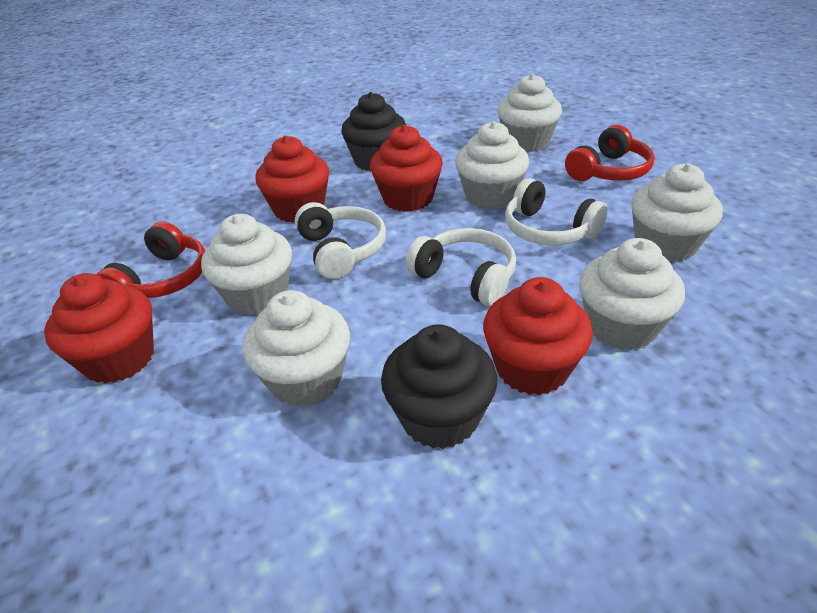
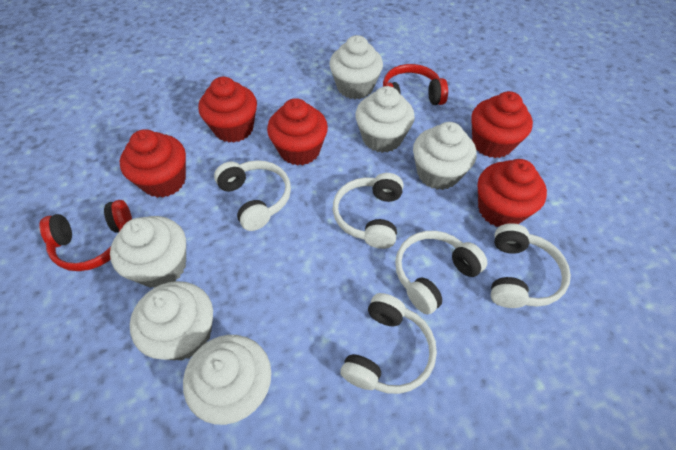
black cupcake: 2 -> 0
red cupcake: 4 -> 5
white headphones: 3 -> 5

